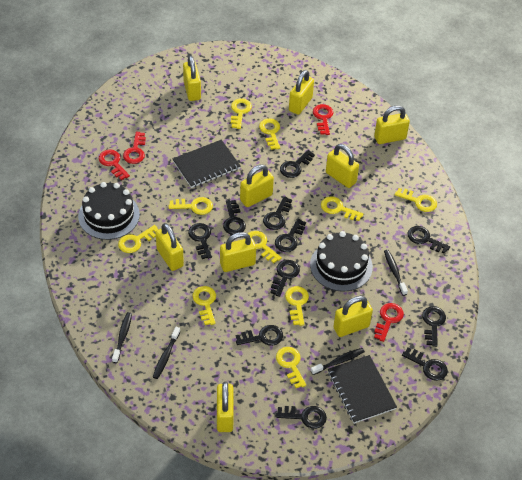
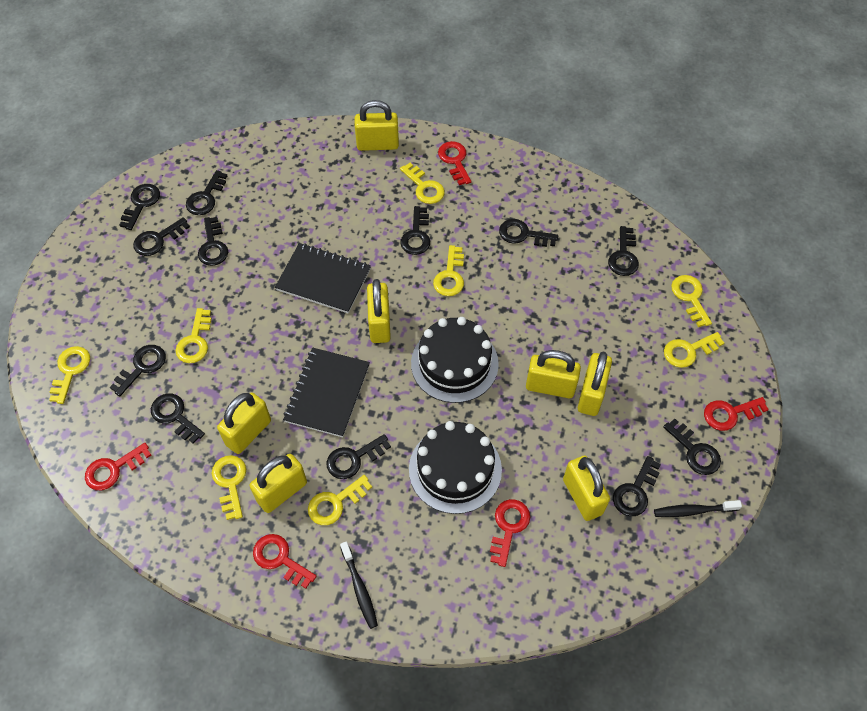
black key: 11 -> 12
black toothbrush: 4 -> 2
red key: 4 -> 5
yellow key: 10 -> 8
yellow padlock: 9 -> 7

